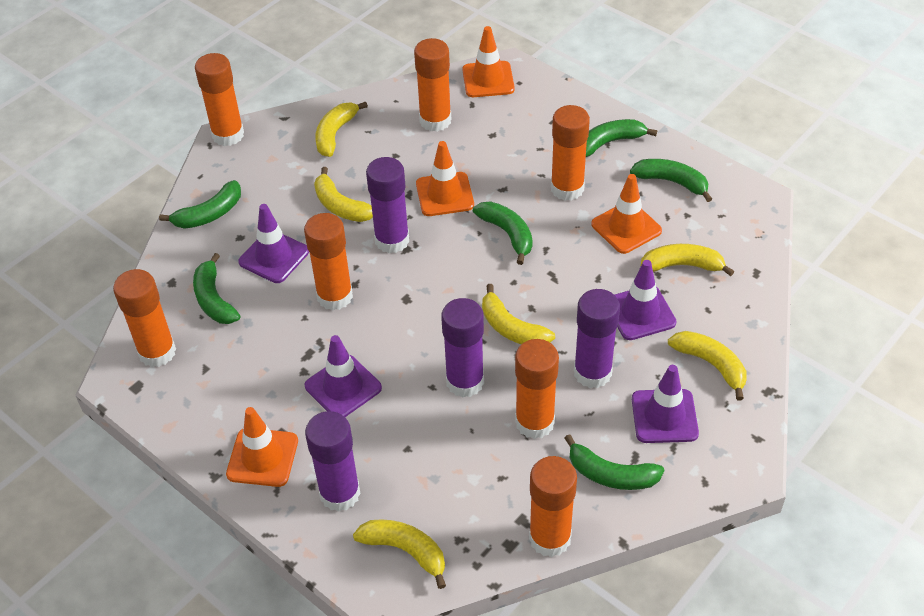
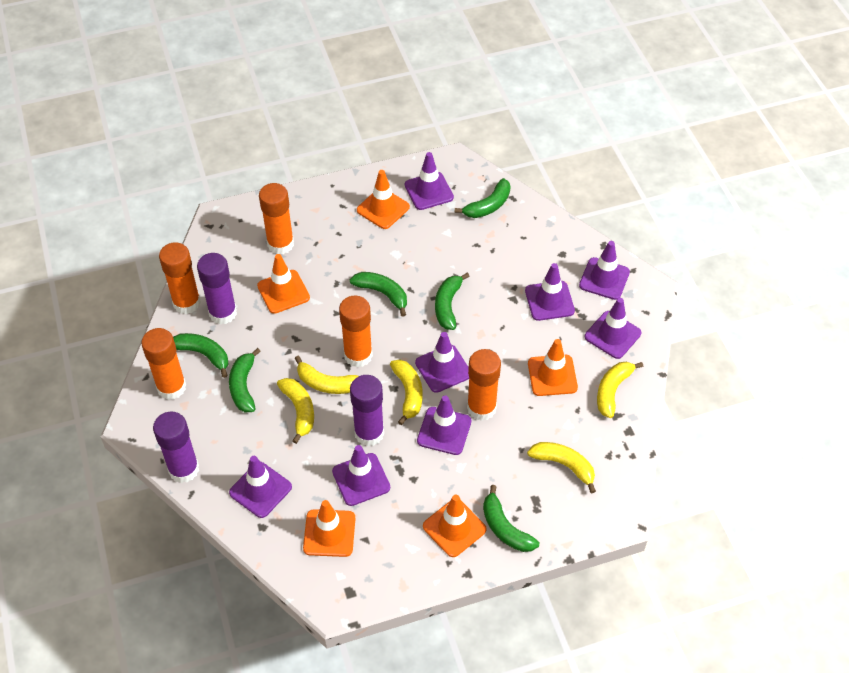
orange glue stick: 7 -> 5
orange traffic cone: 4 -> 5
purple glue stick: 4 -> 3
purple traffic cone: 4 -> 8
yellow banana: 6 -> 5

